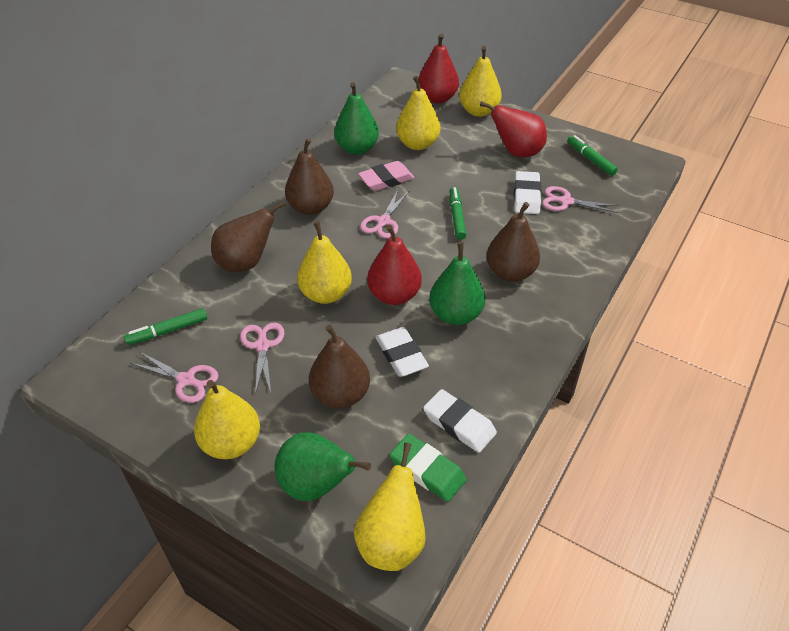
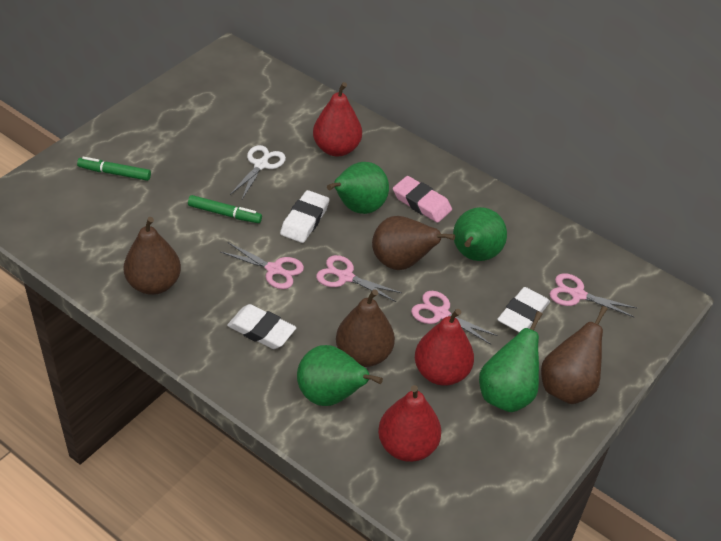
green eraser: 1 -> 0
green marker: 3 -> 2
green pear: 3 -> 4
white scissors: 0 -> 1
yellow pear: 5 -> 0

